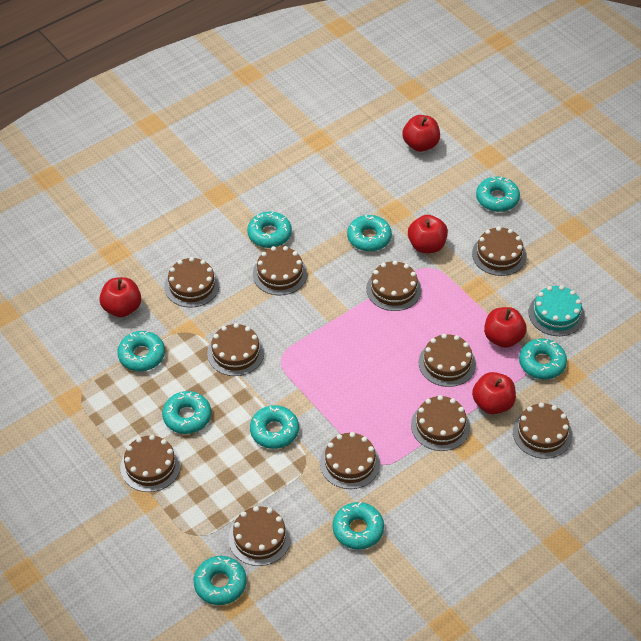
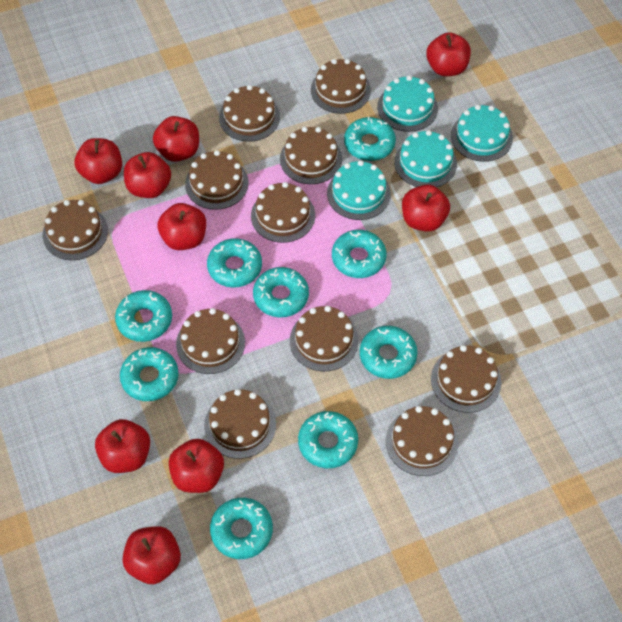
red apple: 5 -> 9
turquoise cake: 1 -> 4

